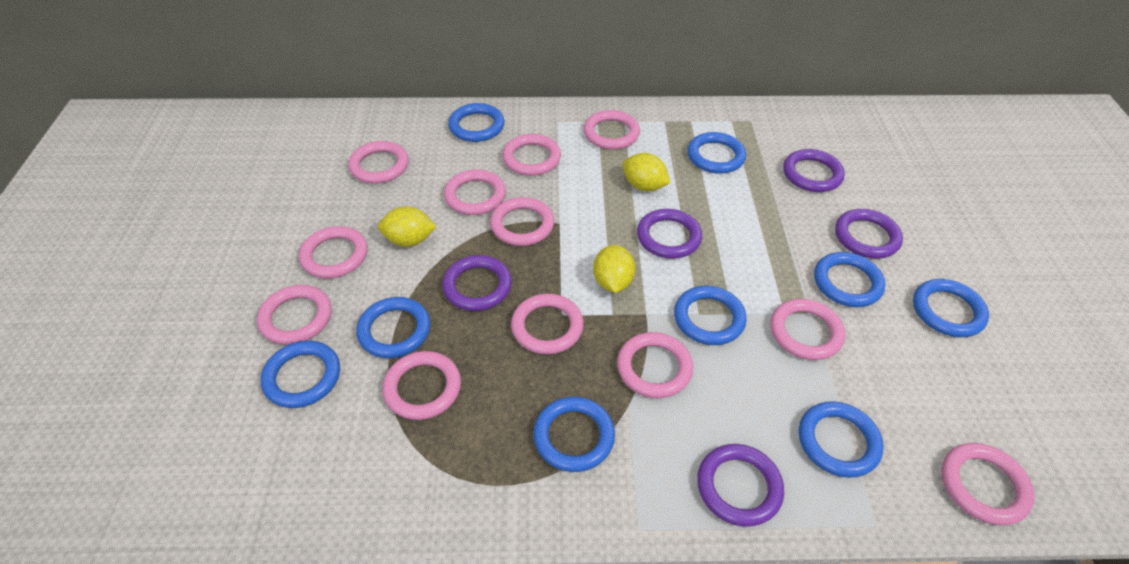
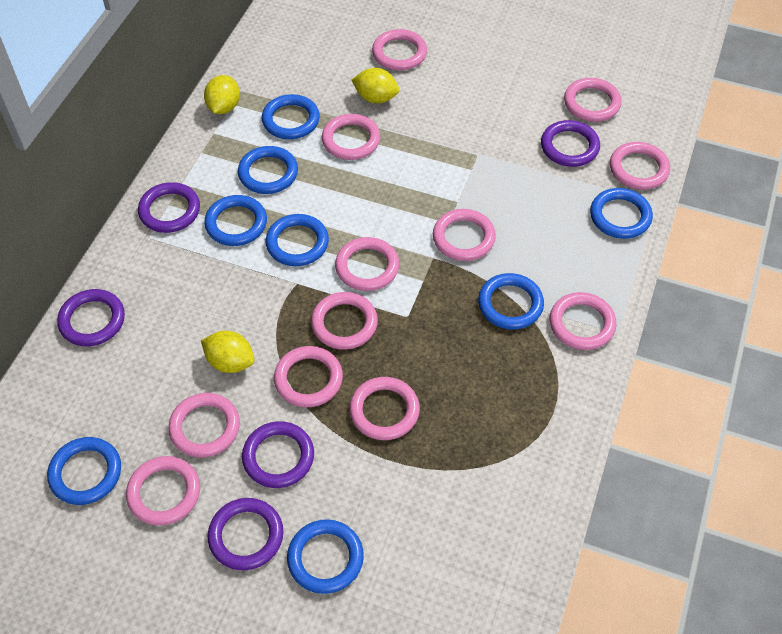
blue ring: 9 -> 8

